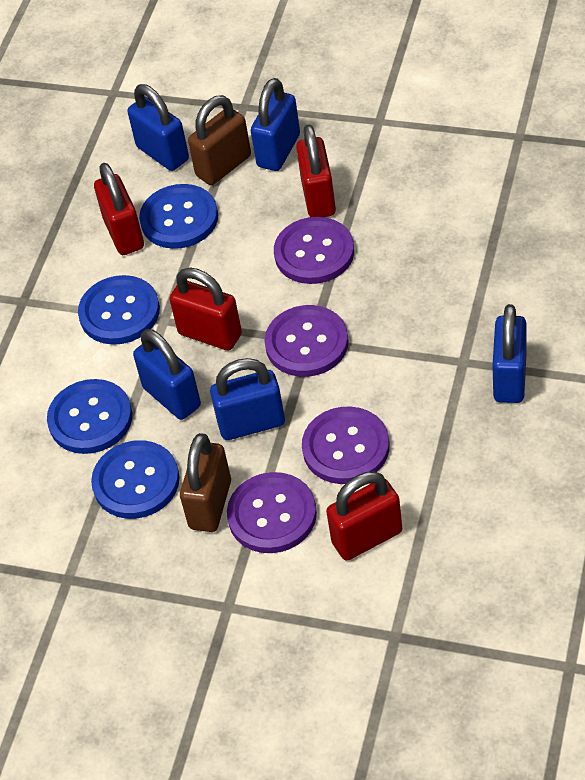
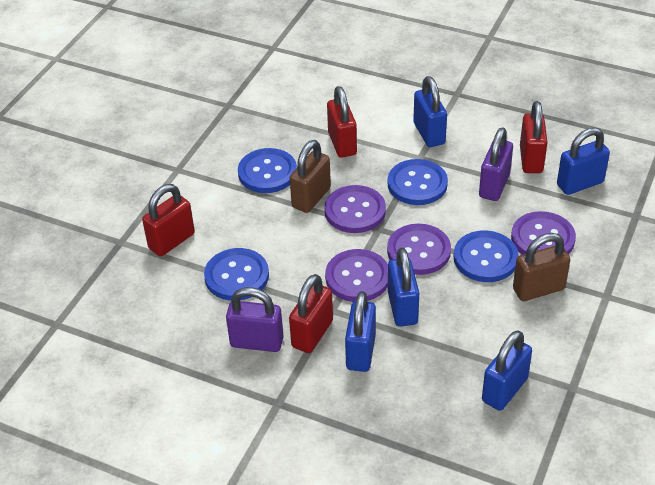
purple padlock: 0 -> 2

